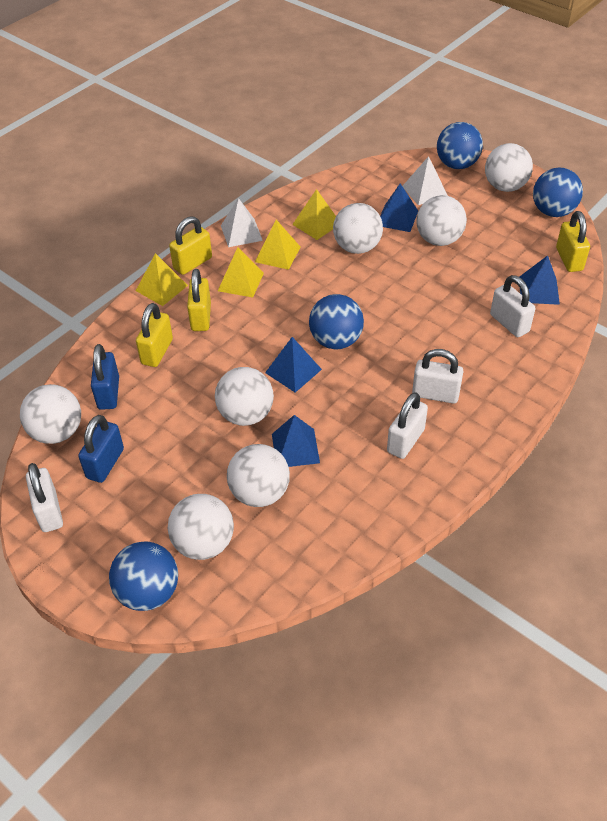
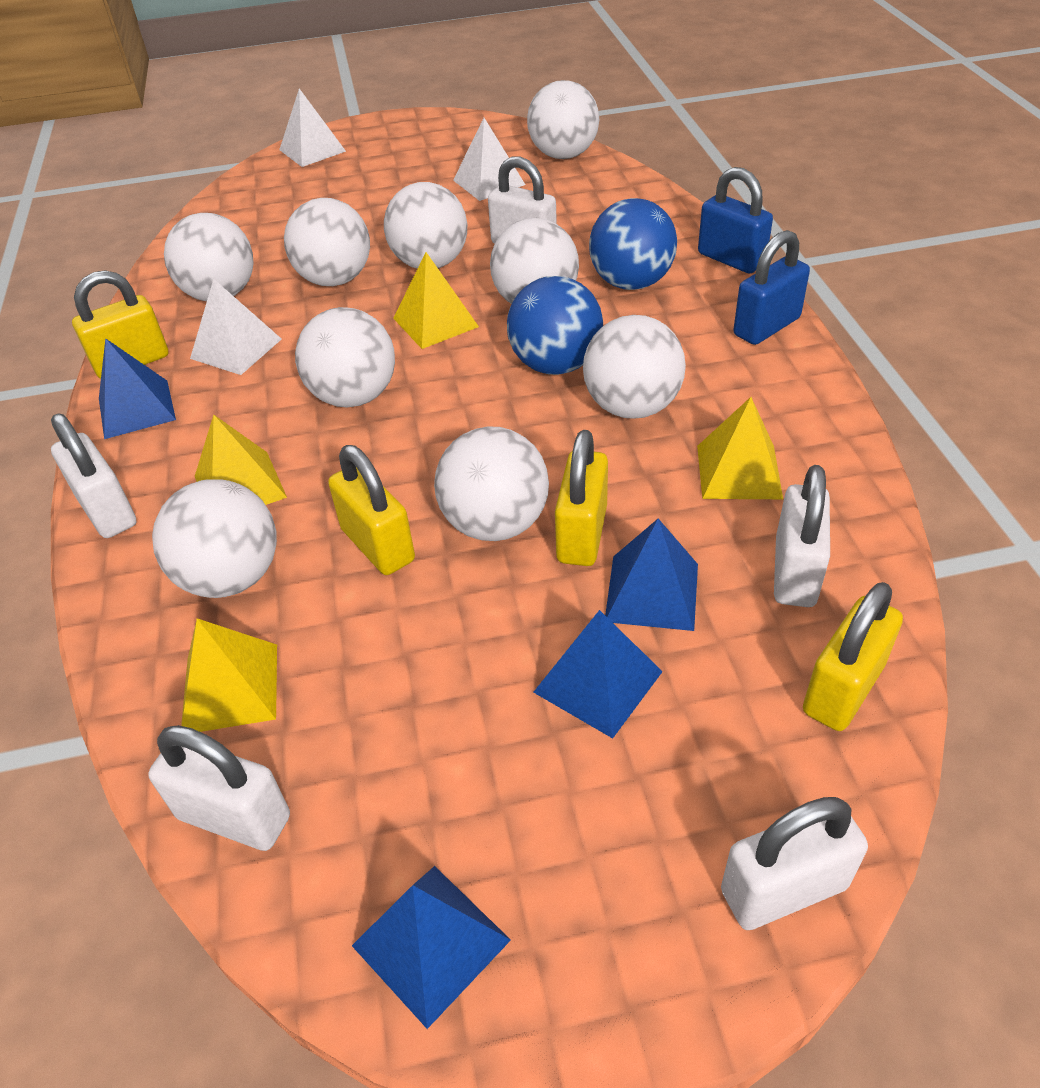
blue ball: 4 -> 2
white ball: 7 -> 9
white padlock: 4 -> 5
white pyramid: 2 -> 3

